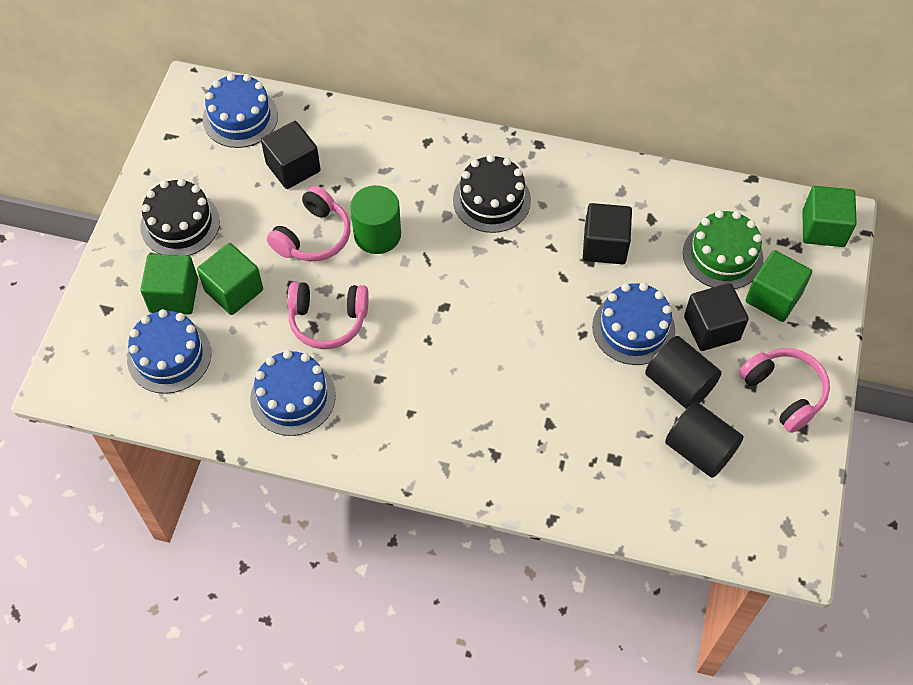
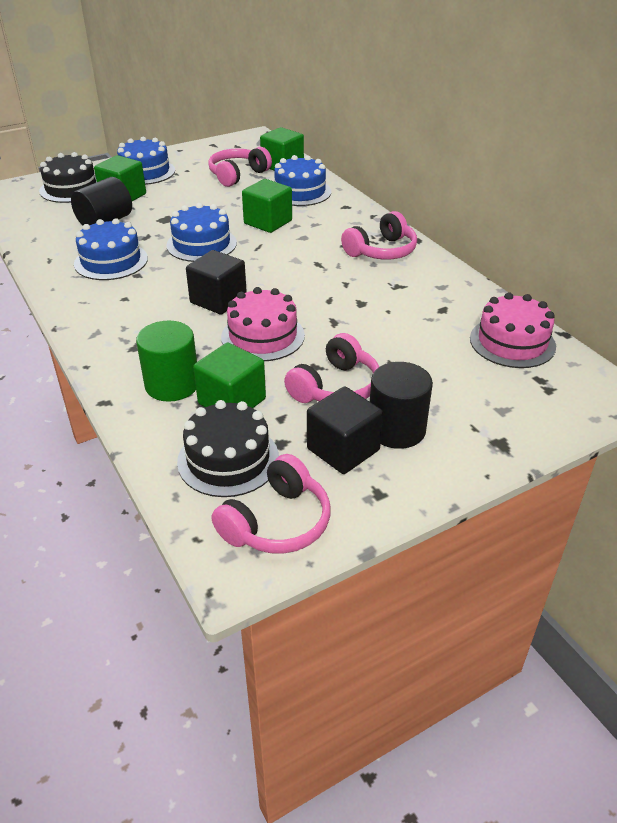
black cube: 3 -> 2
green cake: 1 -> 0
pink cake: 0 -> 2
pink headphones: 3 -> 4

